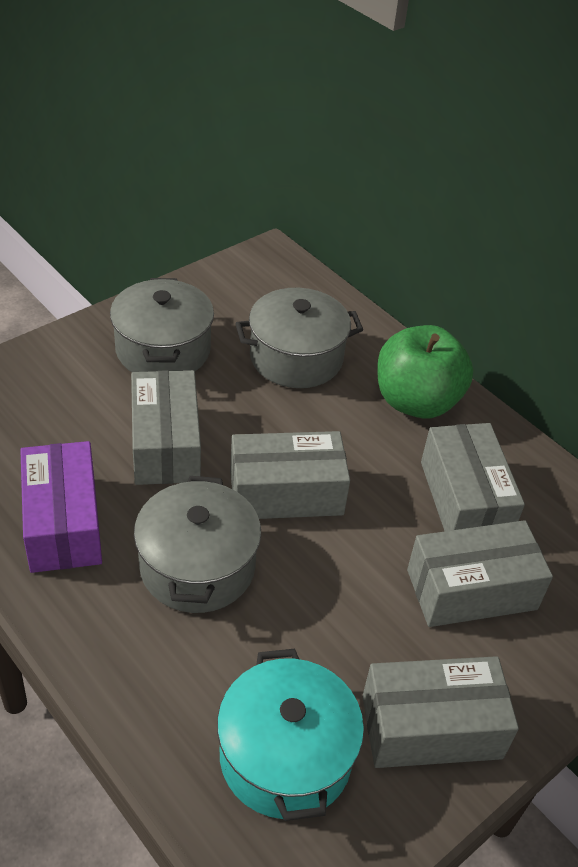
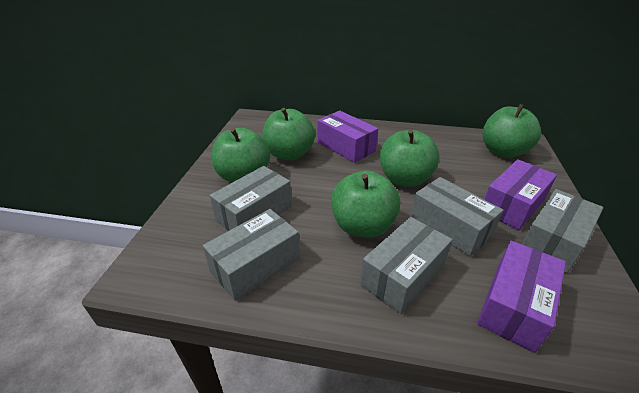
green apple: 1 -> 5
grey pot: 3 -> 0
purple box: 1 -> 3
turquoise pot: 1 -> 0

